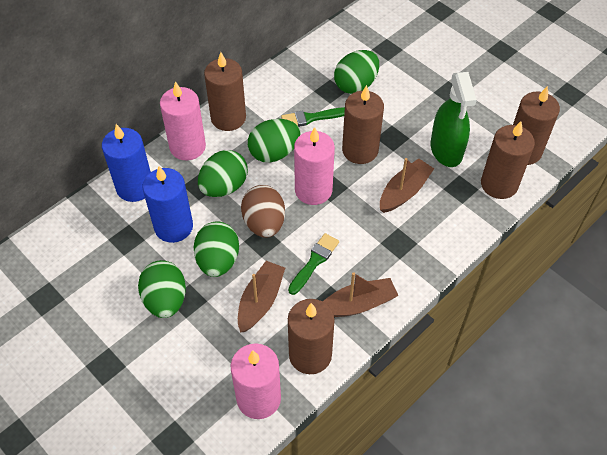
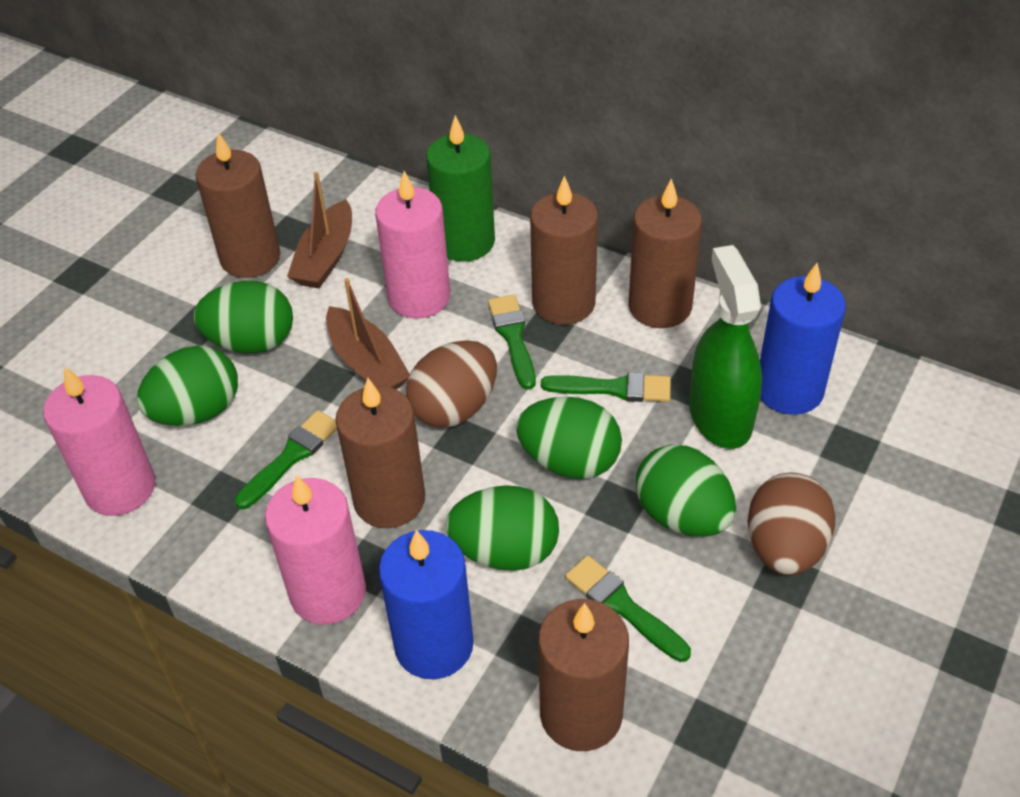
brown boat: 3 -> 2
brown egg: 1 -> 2
green brush: 2 -> 4
green candle: 0 -> 1

